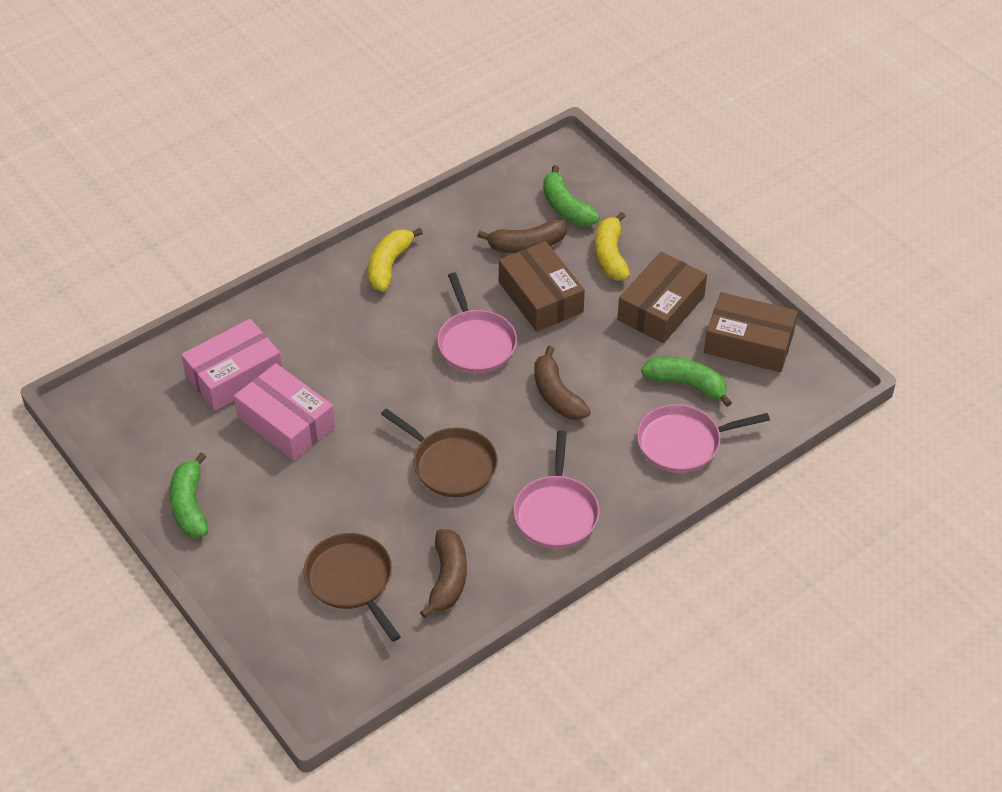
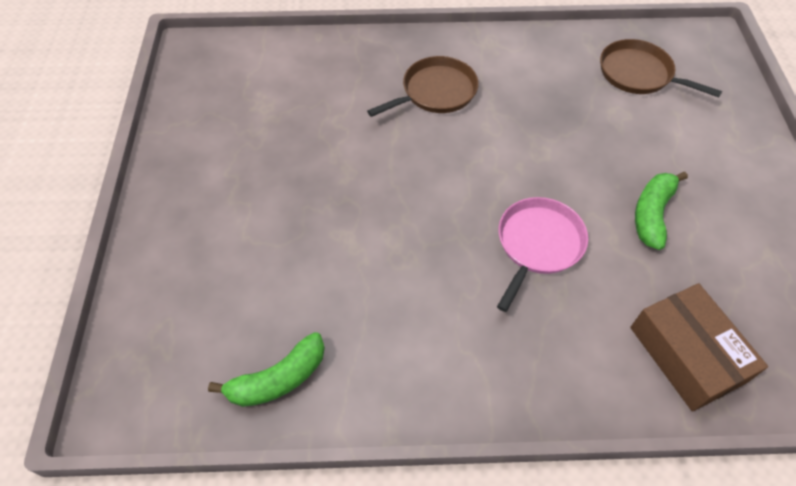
brown banana: 3 -> 0
brown box: 3 -> 1
green banana: 3 -> 2
pink box: 2 -> 0
pink pan: 3 -> 1
yellow banana: 2 -> 0

